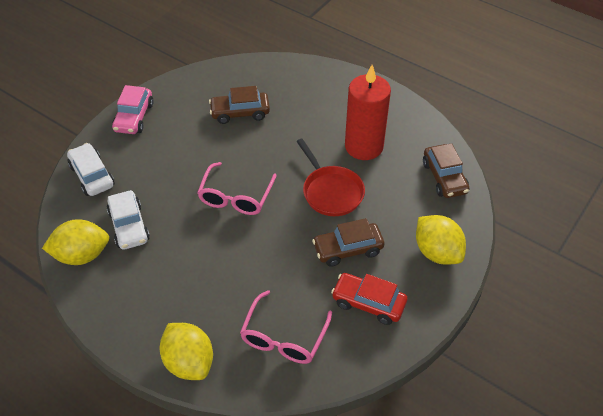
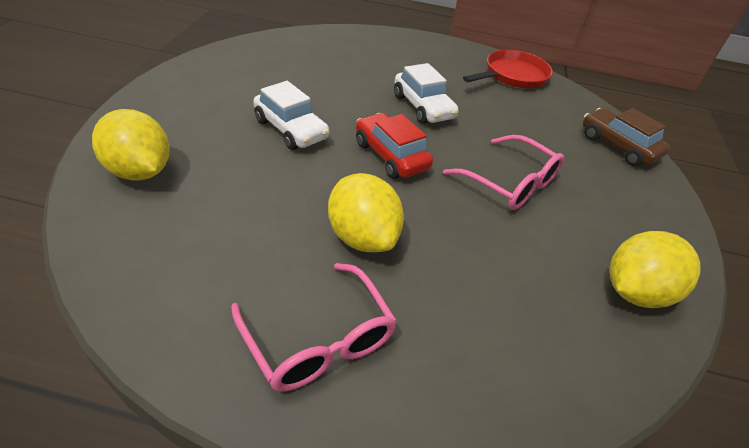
brown car: 3 -> 1
pink car: 1 -> 0
red candle: 1 -> 0

